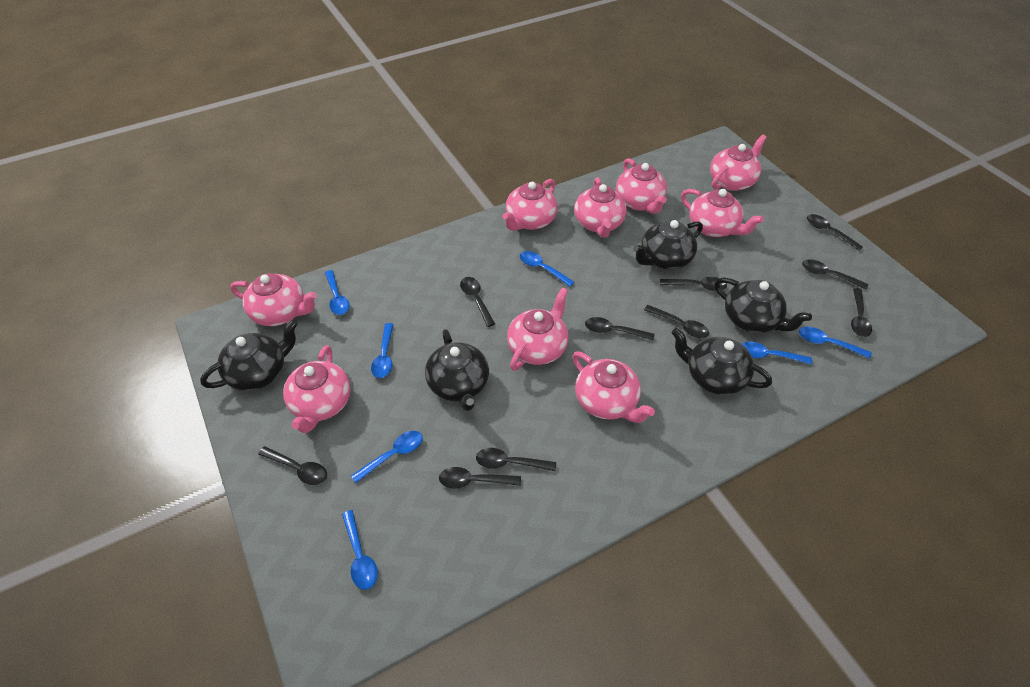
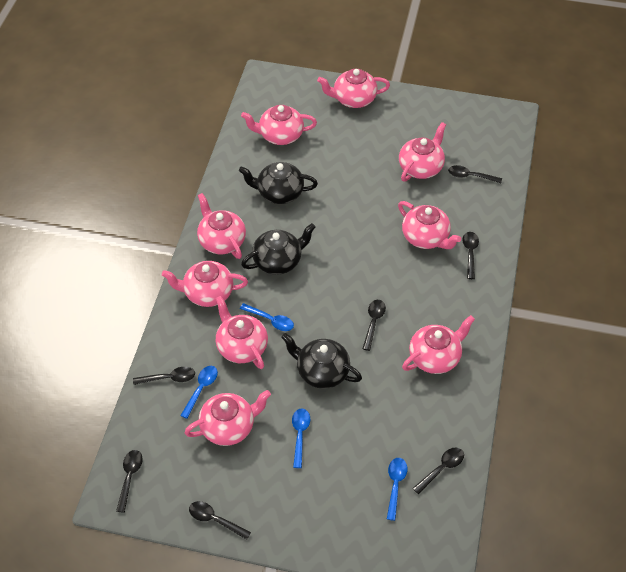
black spoon: 10 -> 7
black teapot: 5 -> 3
blue spoon: 7 -> 4

